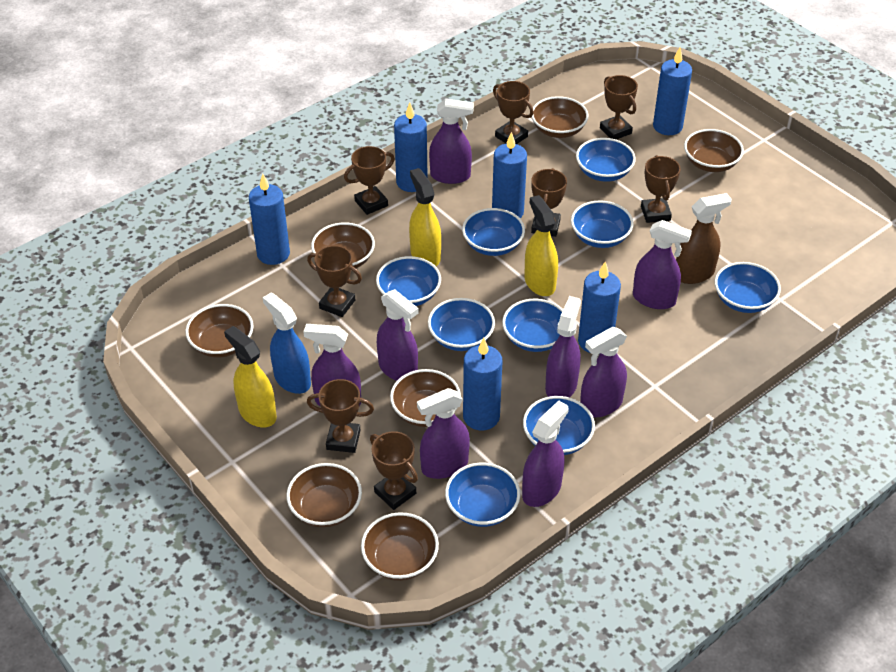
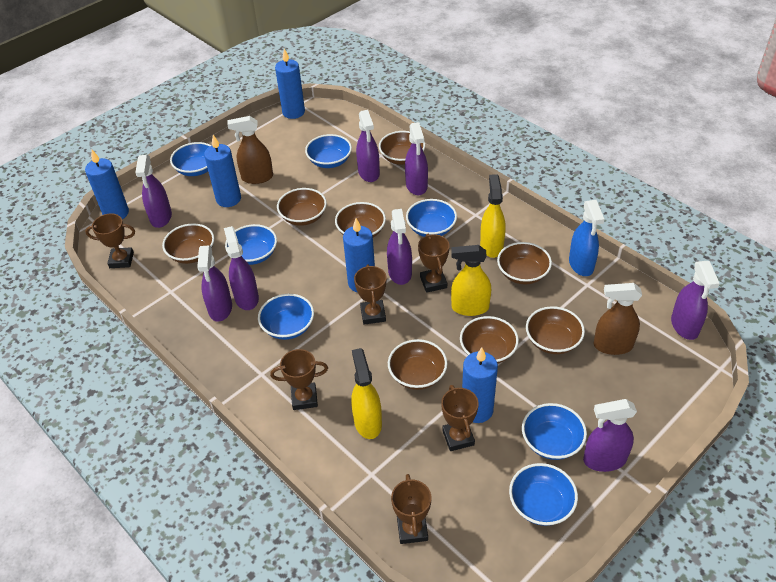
blue bowl: 9 -> 7
blue candle: 6 -> 5
brown bowl: 7 -> 8
brown spray bottle: 1 -> 2
brown trophy: 8 -> 6

